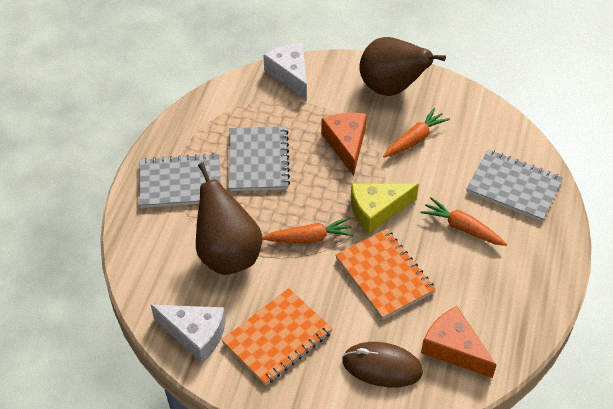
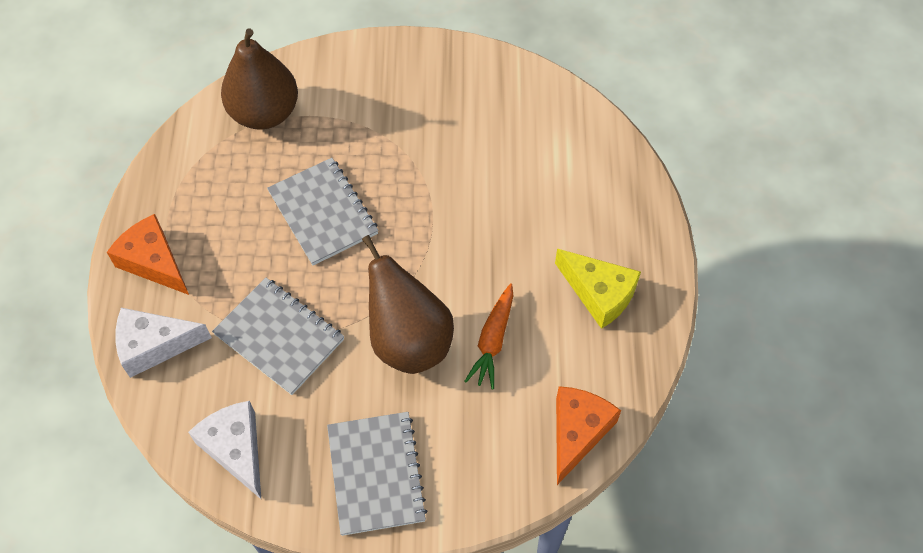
brown mouse: 1 -> 0
orange carrot: 3 -> 1
orange notebook: 2 -> 0

